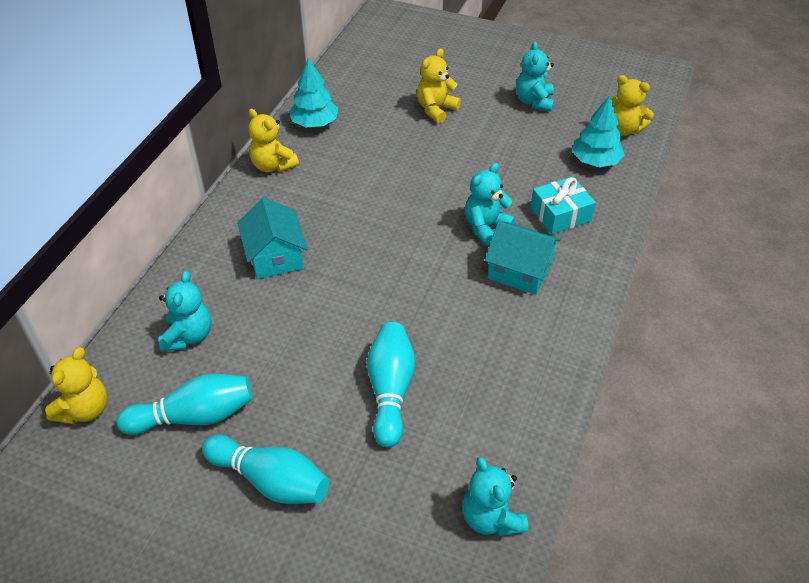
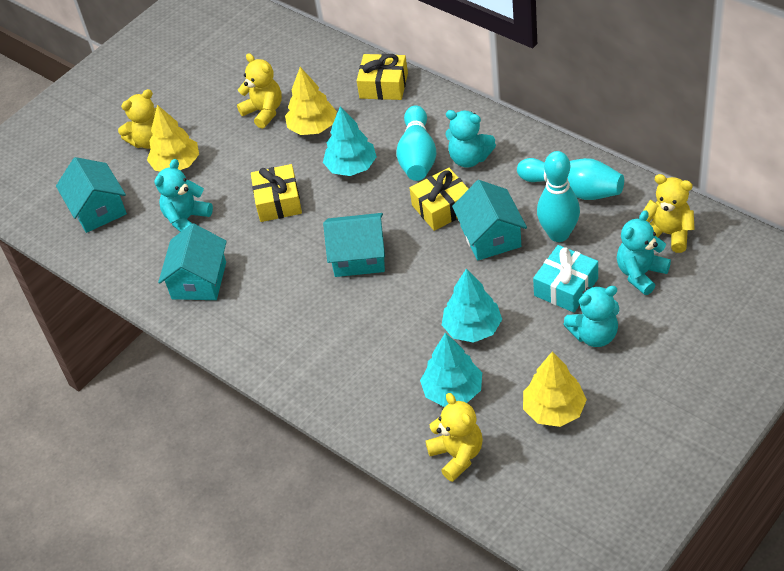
turquoise house: 2 -> 4
turquoise tree: 2 -> 3
yellow gift: 0 -> 3
yellow tree: 0 -> 3

